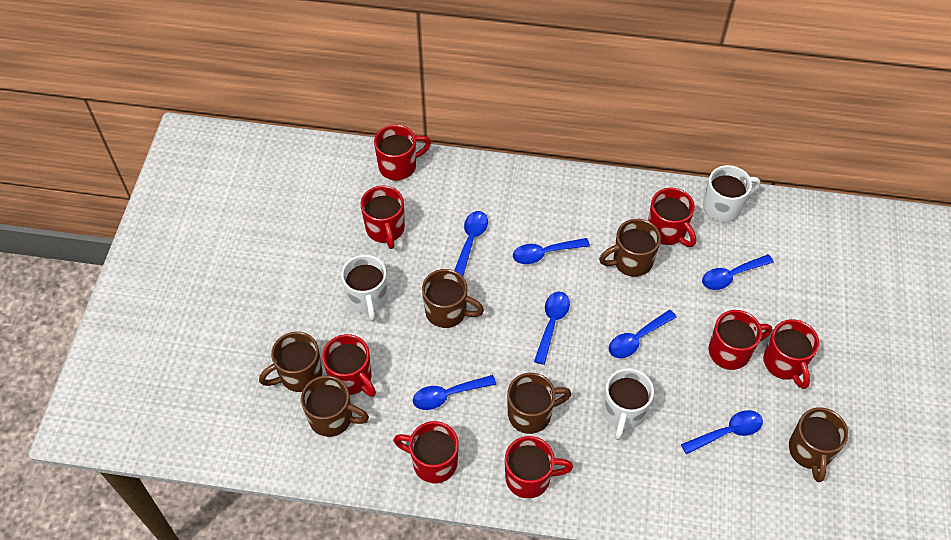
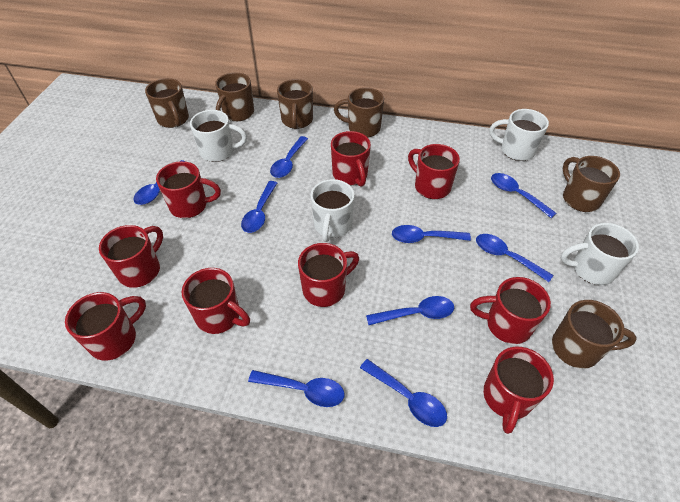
blue spoon: 7 -> 9
red mug: 8 -> 9
white mug: 3 -> 4

